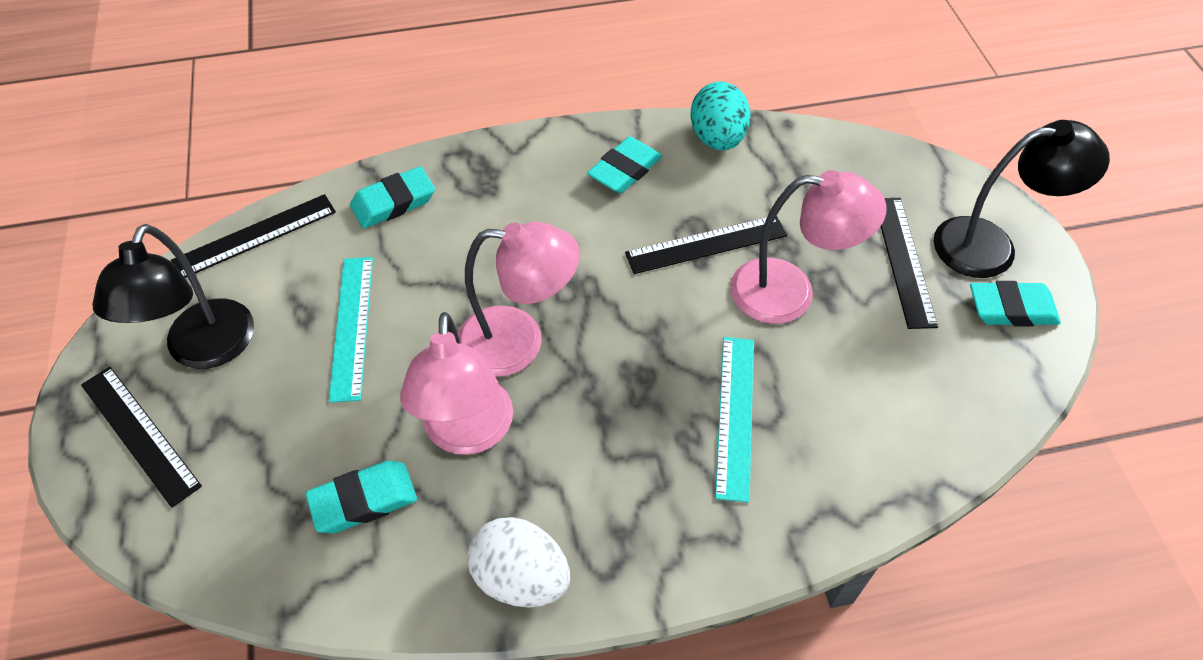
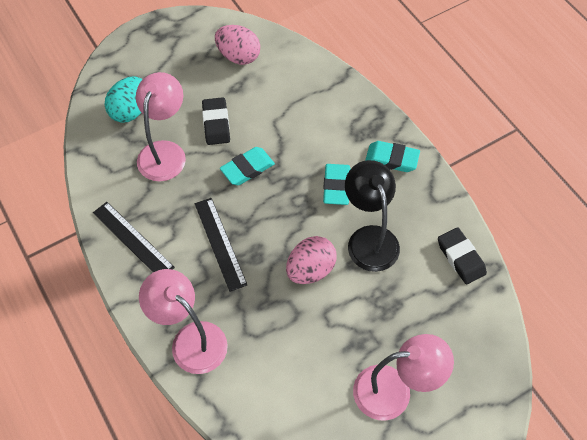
black eraser: 0 -> 2
black lamp: 2 -> 1
black ruler: 4 -> 2
pink egg: 0 -> 2
turquoise eraser: 4 -> 3
turquoise ruler: 2 -> 0
white egg: 1 -> 0

